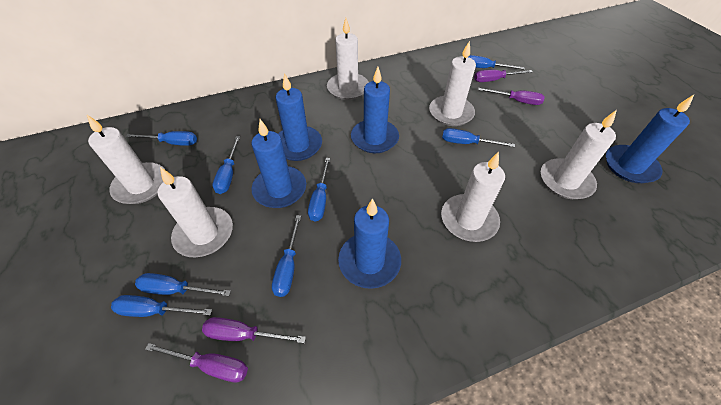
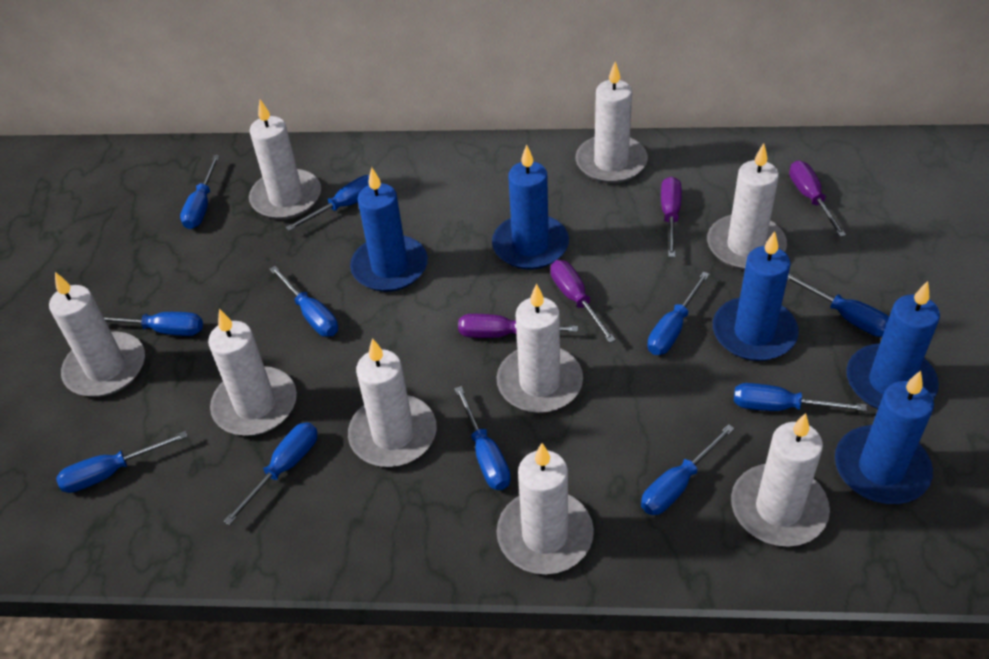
blue screwdriver: 8 -> 11
white candle: 6 -> 9

